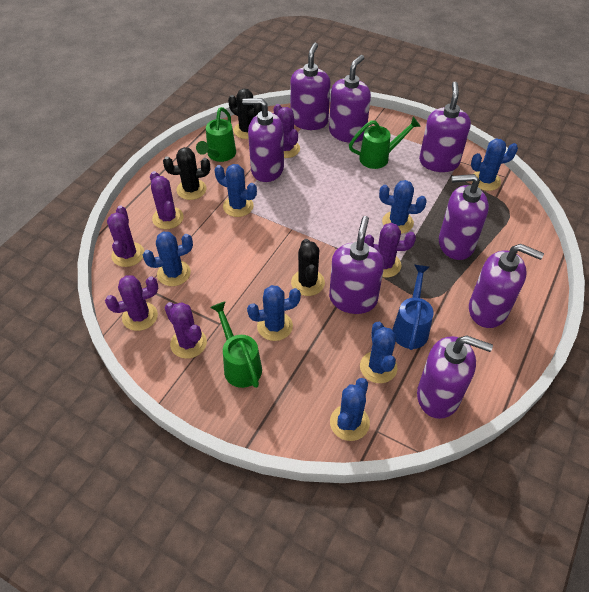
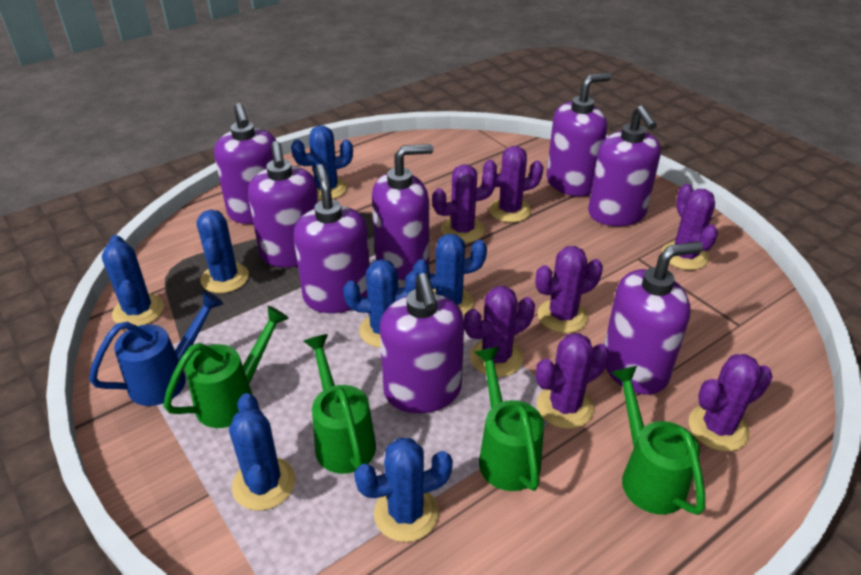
black cactus: 3 -> 0
green watering can: 3 -> 4
purple cactus: 6 -> 7

